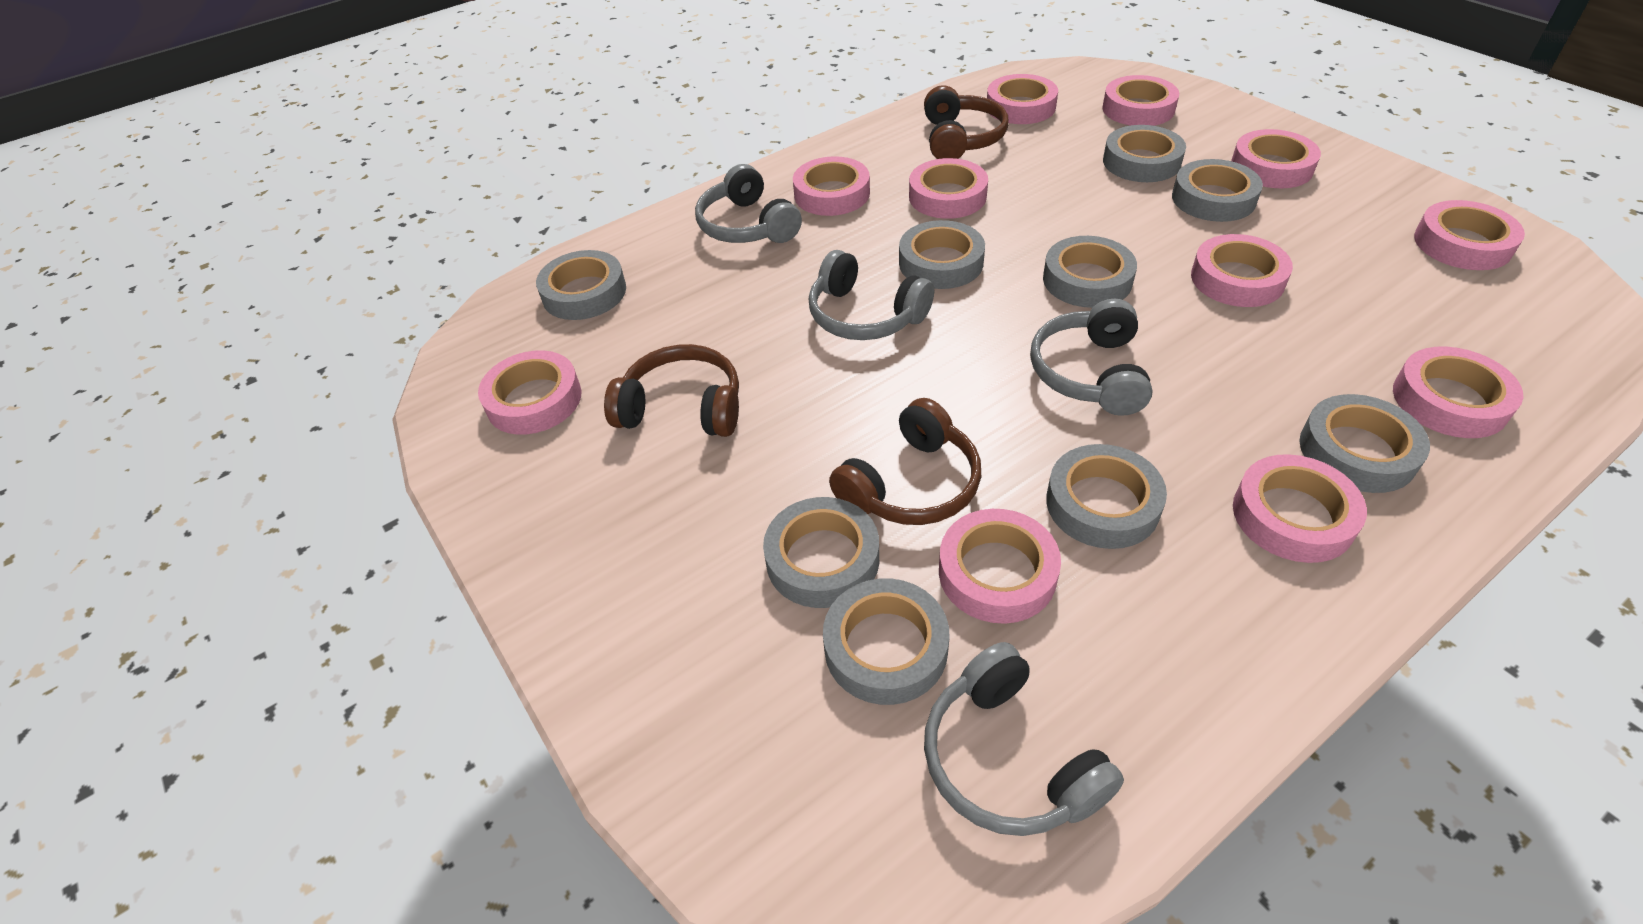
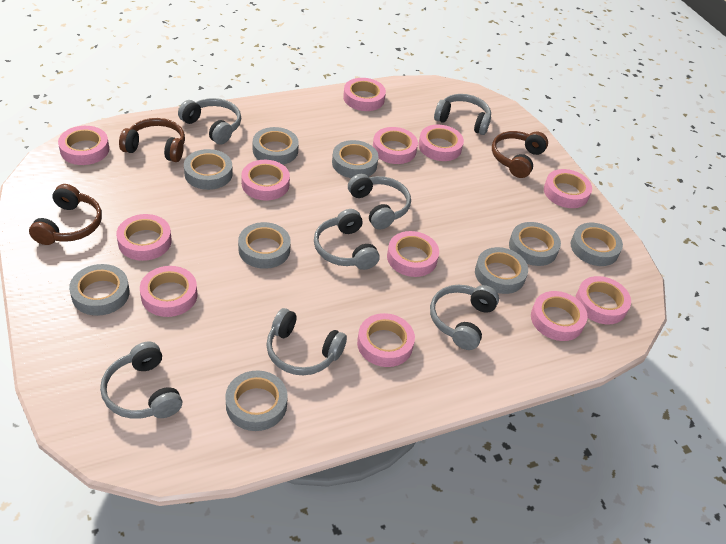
grey headphones: 4 -> 7
pink tape: 11 -> 12

